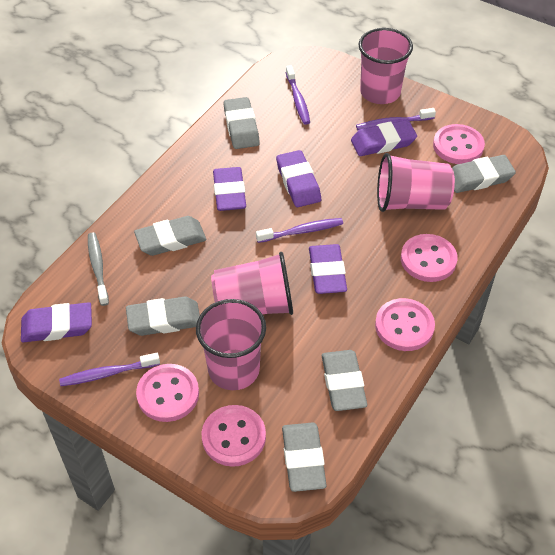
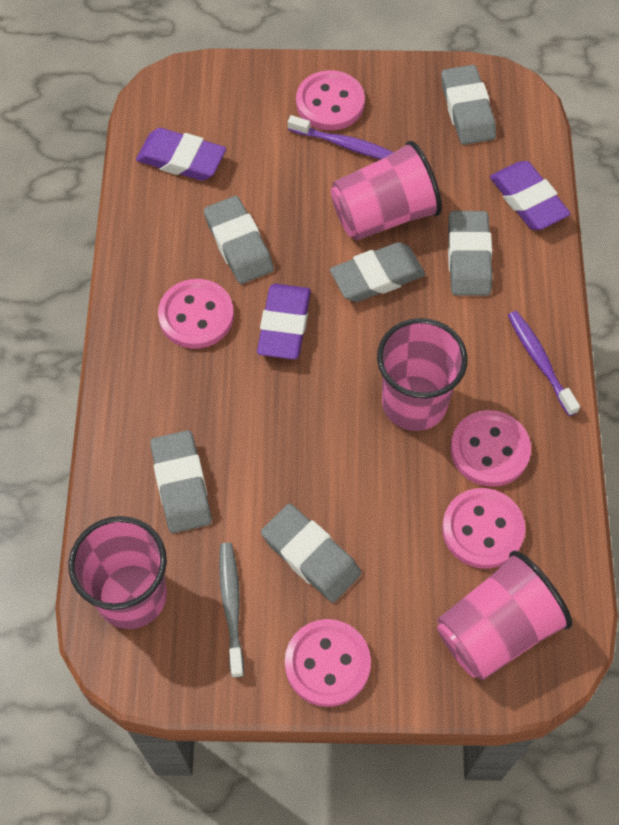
purple eraser: 5 -> 3
purple toothbrush: 4 -> 2

